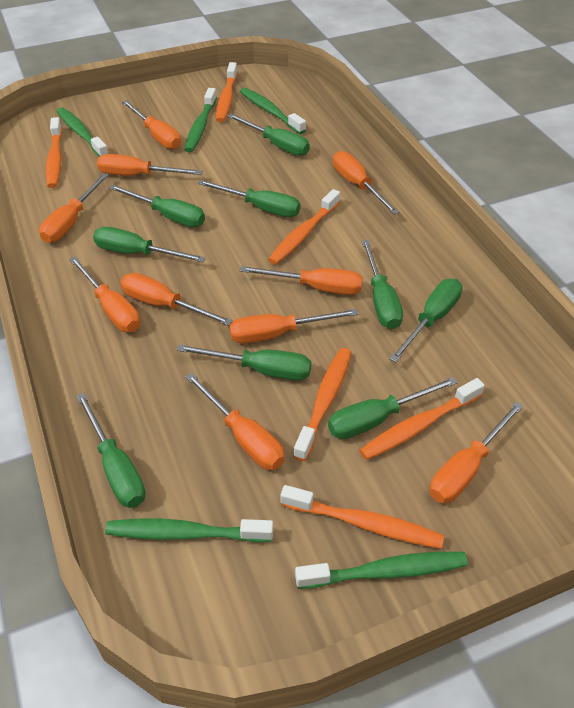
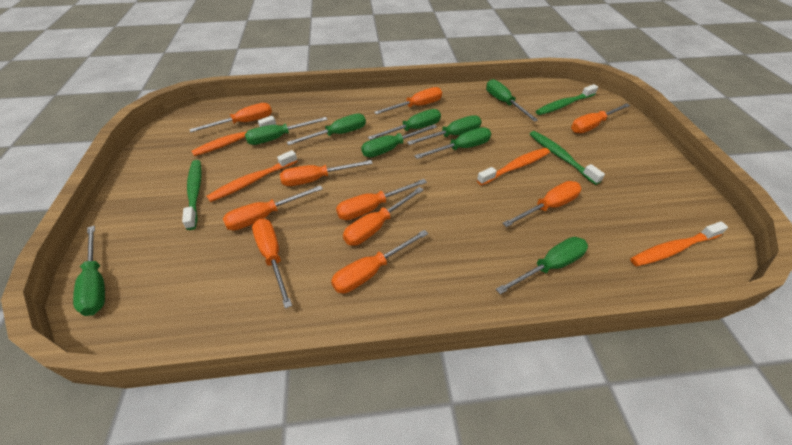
green toothbrush: 5 -> 3
orange toothbrush: 6 -> 4

